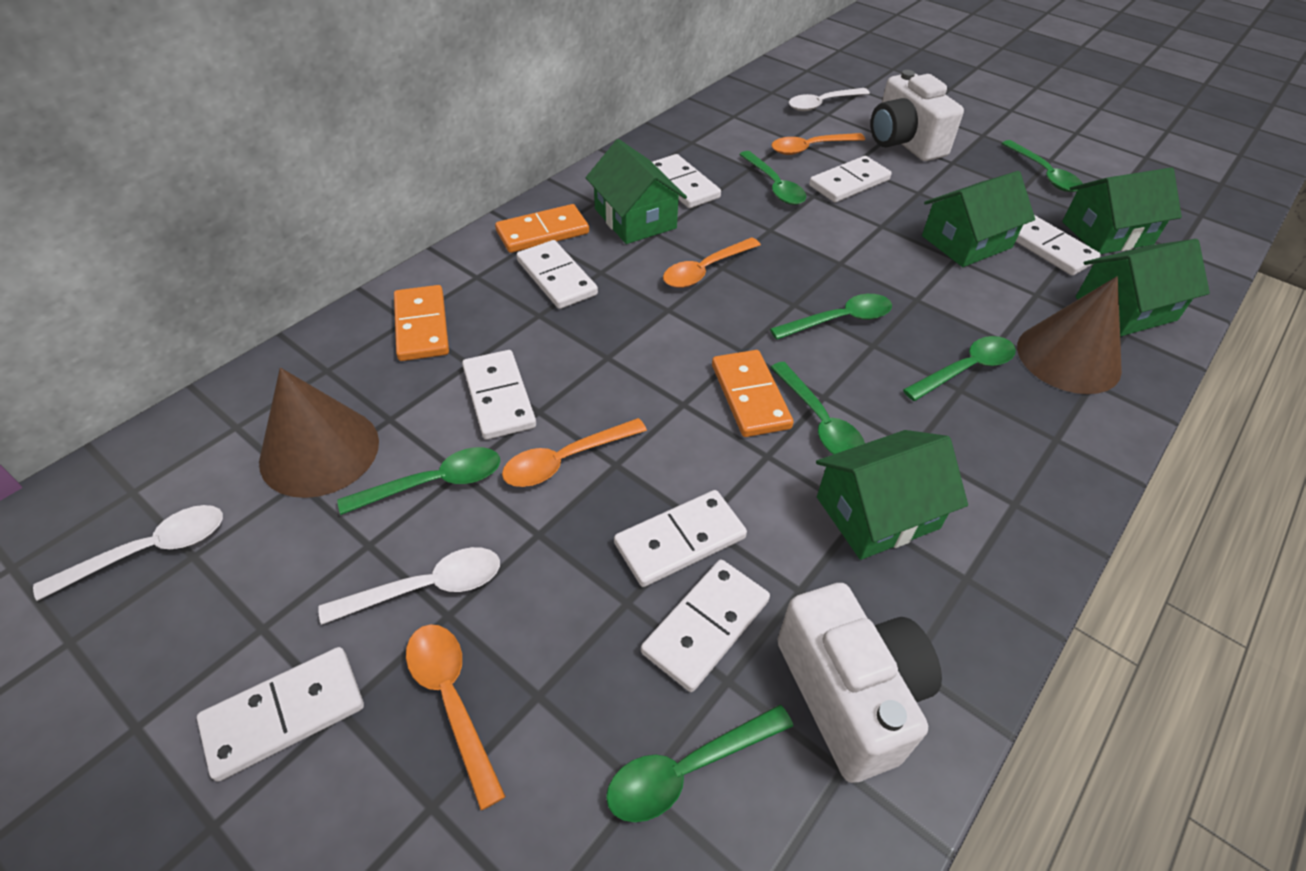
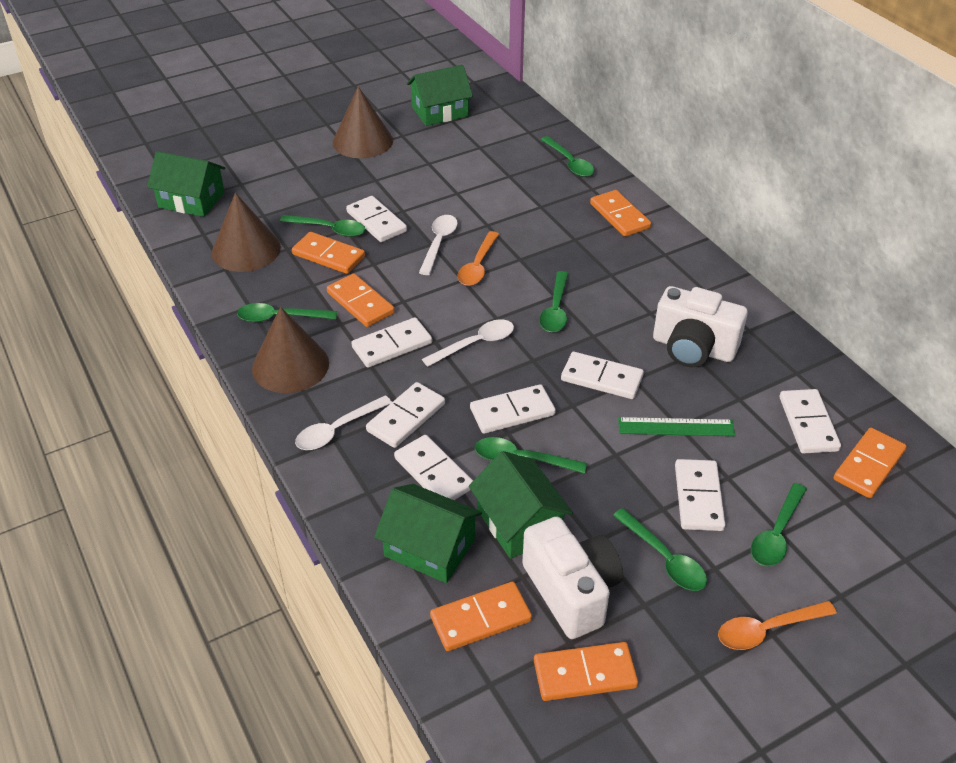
brown cone: 2 -> 3
green house: 5 -> 4
green ruler: 0 -> 1
orange domino: 3 -> 6
orange spoon: 4 -> 2

